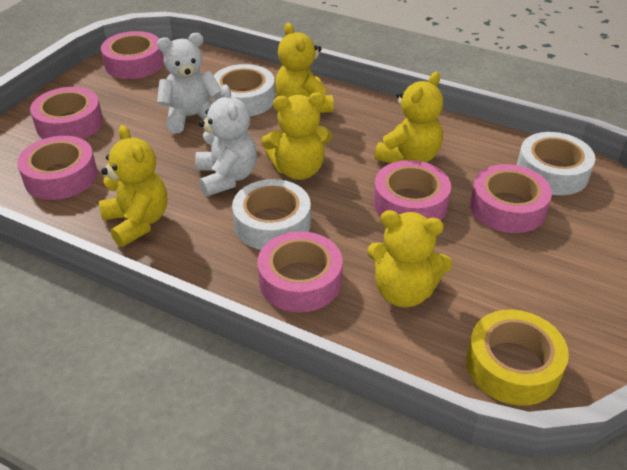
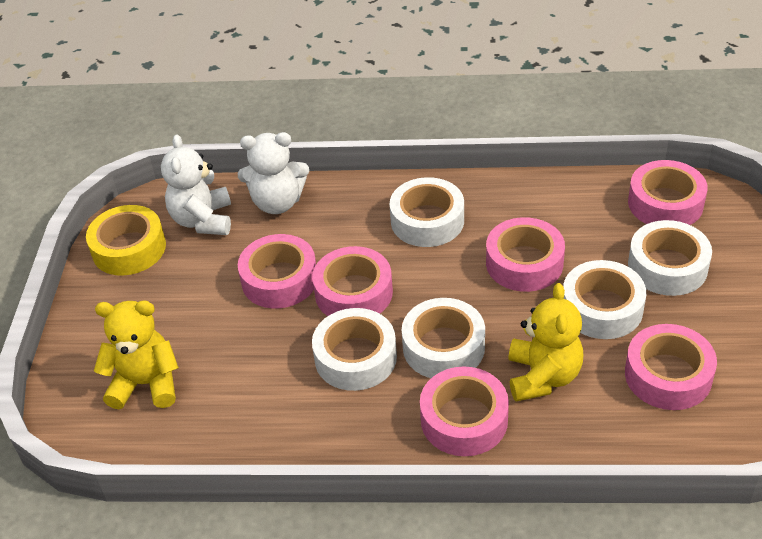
white tape: 3 -> 5
yellow teddy bear: 5 -> 2

